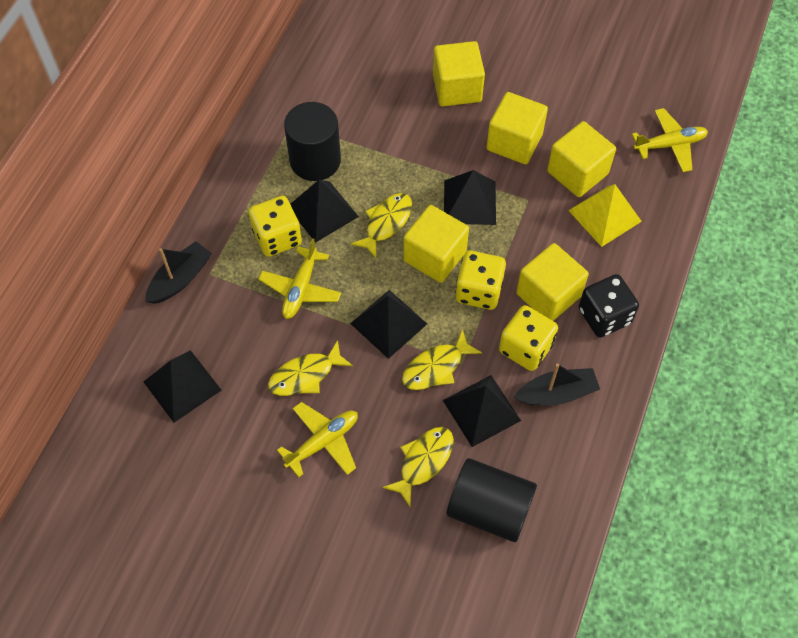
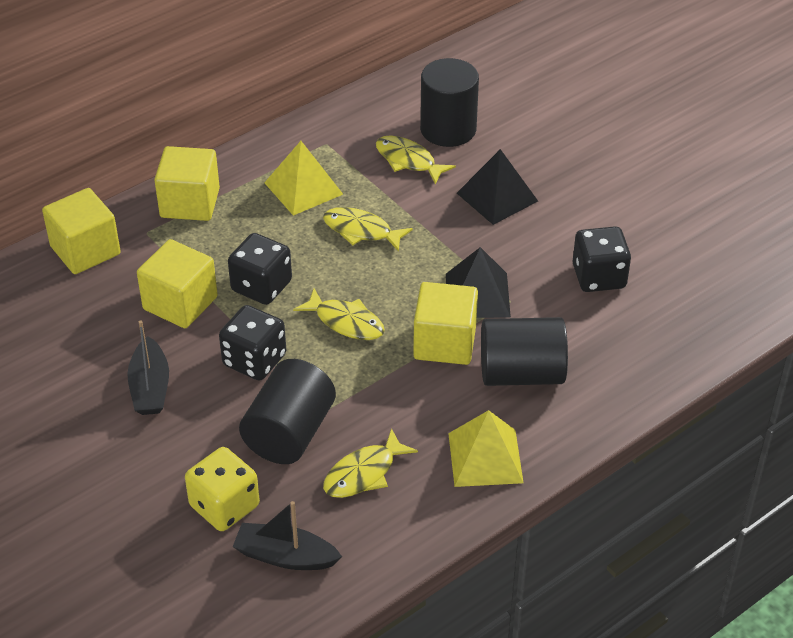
black cylinder: 2 -> 3
black dice: 1 -> 3
black pyramid: 5 -> 2
yellow cube: 5 -> 4
yellow dice: 3 -> 1
yellow plane: 3 -> 0
yellow pyramid: 1 -> 2

